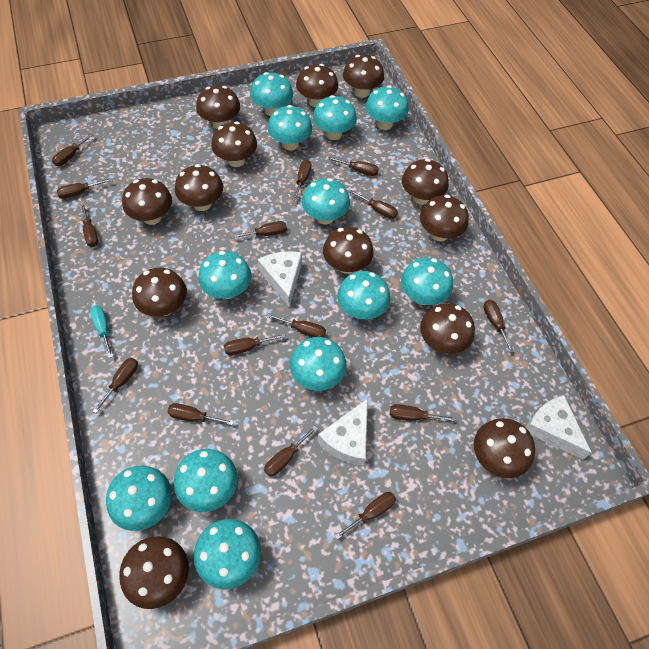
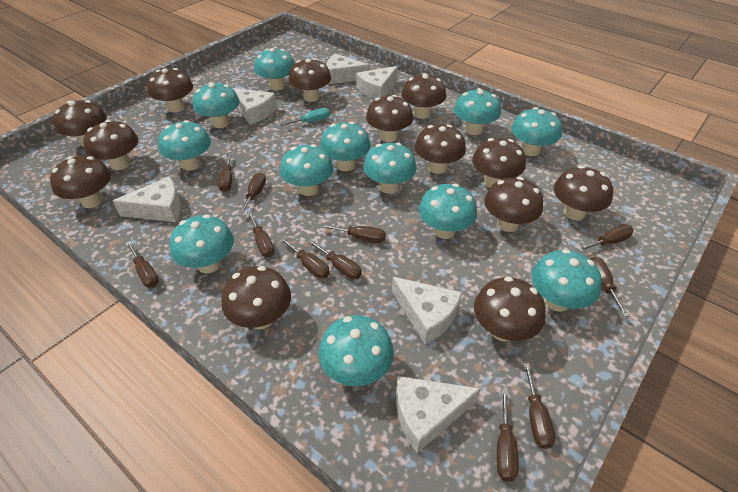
brown screwdriver: 15 -> 11
white cheese: 3 -> 6

